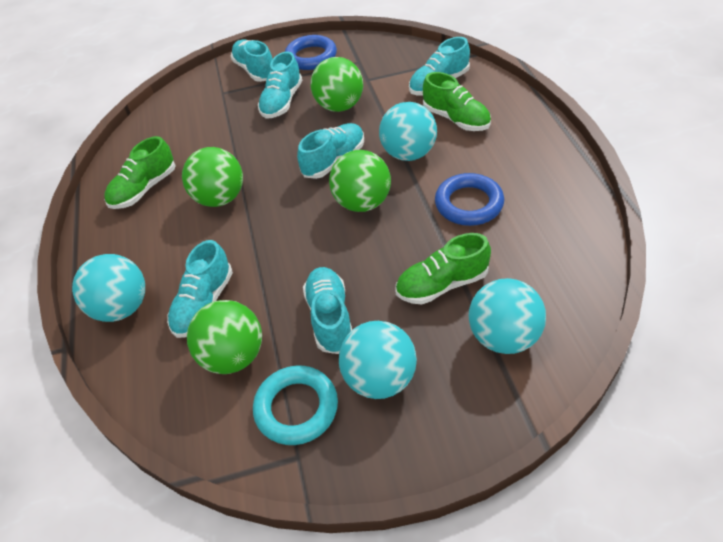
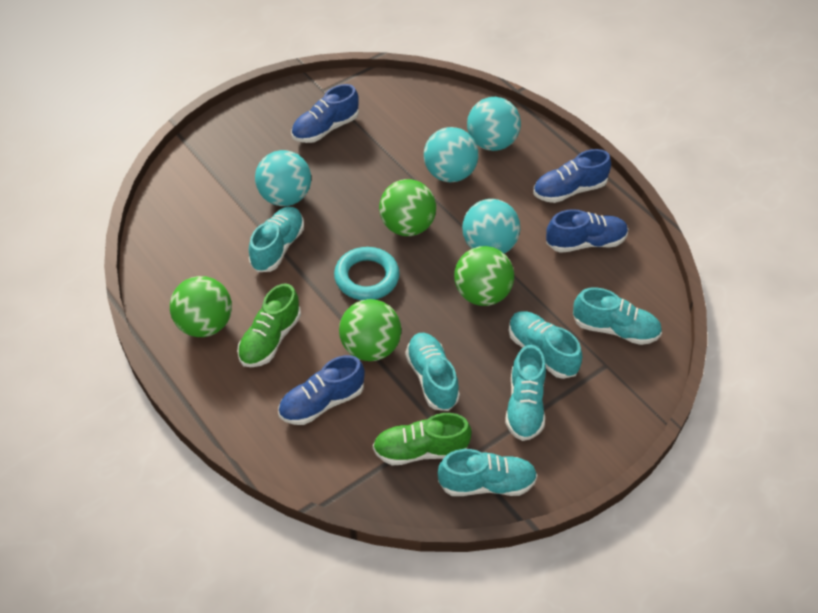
blue ring: 2 -> 0
blue shoe: 0 -> 4
green shoe: 3 -> 2

